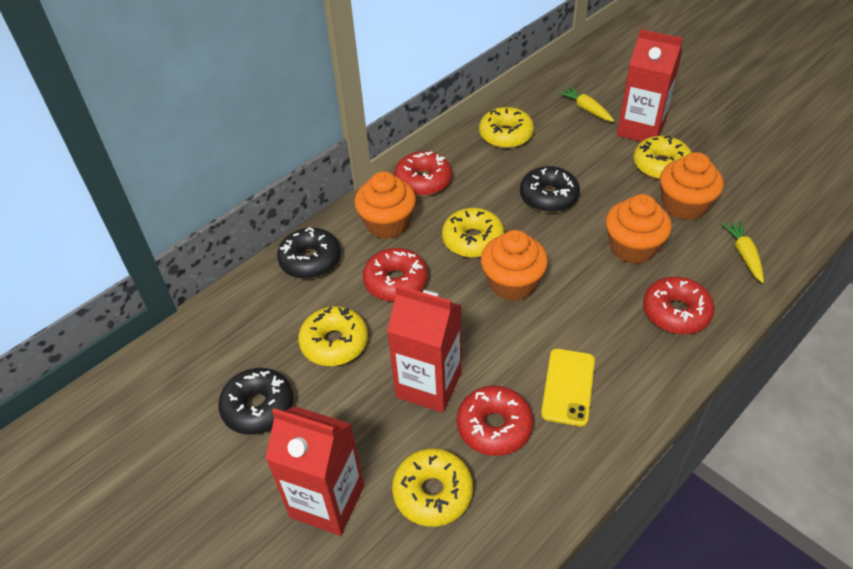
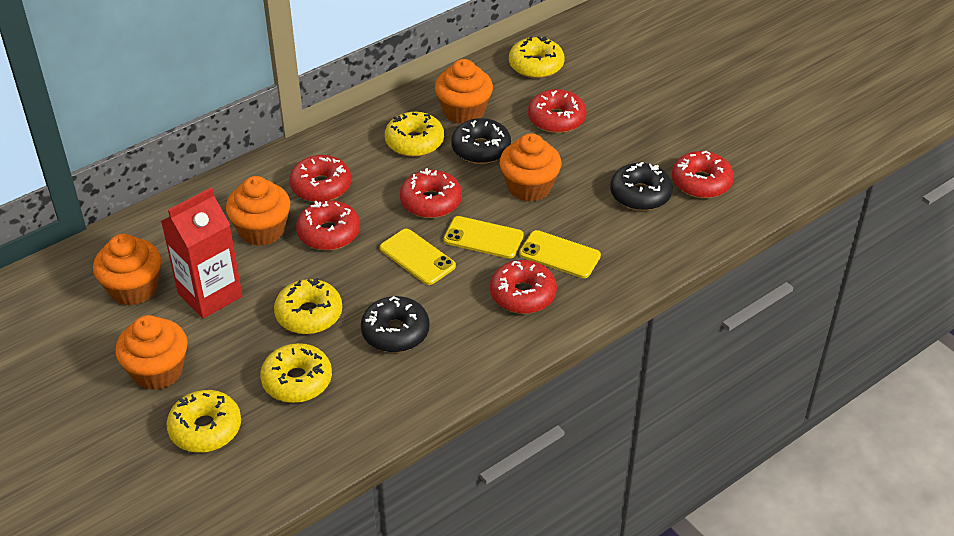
orange cupcake: 4 -> 5
red carton: 3 -> 1
red donut: 4 -> 6
yellow carrot: 2 -> 0
yellow phone: 1 -> 3

